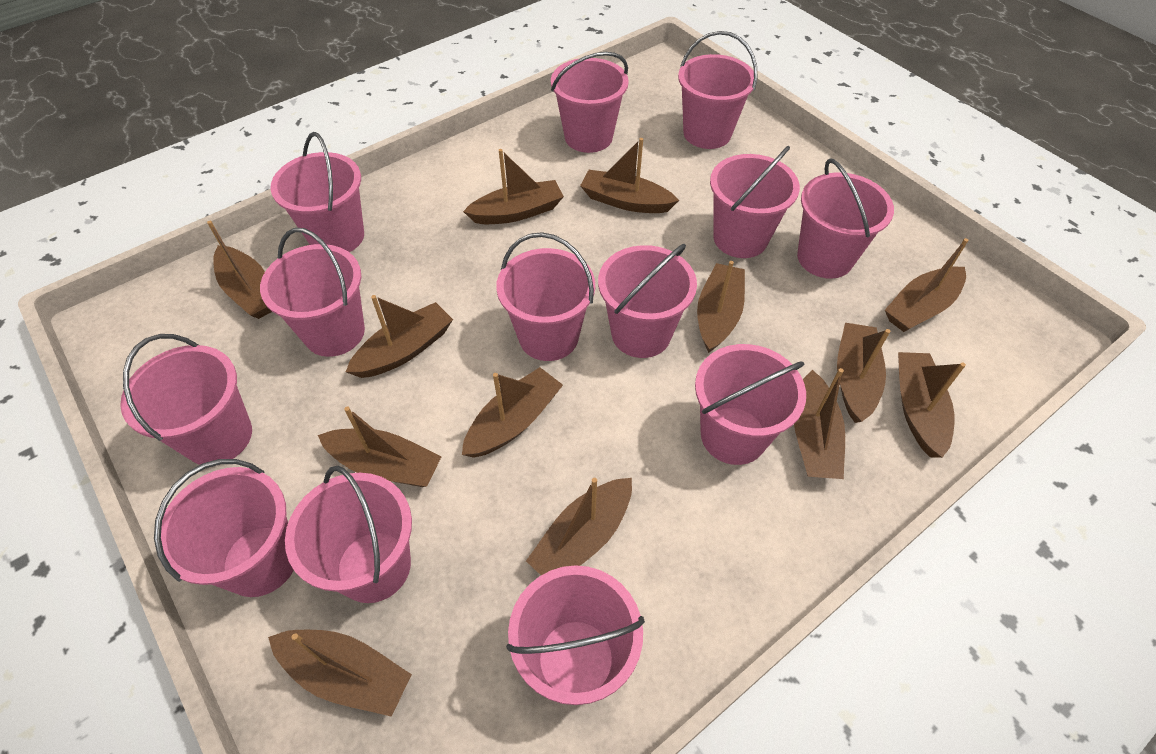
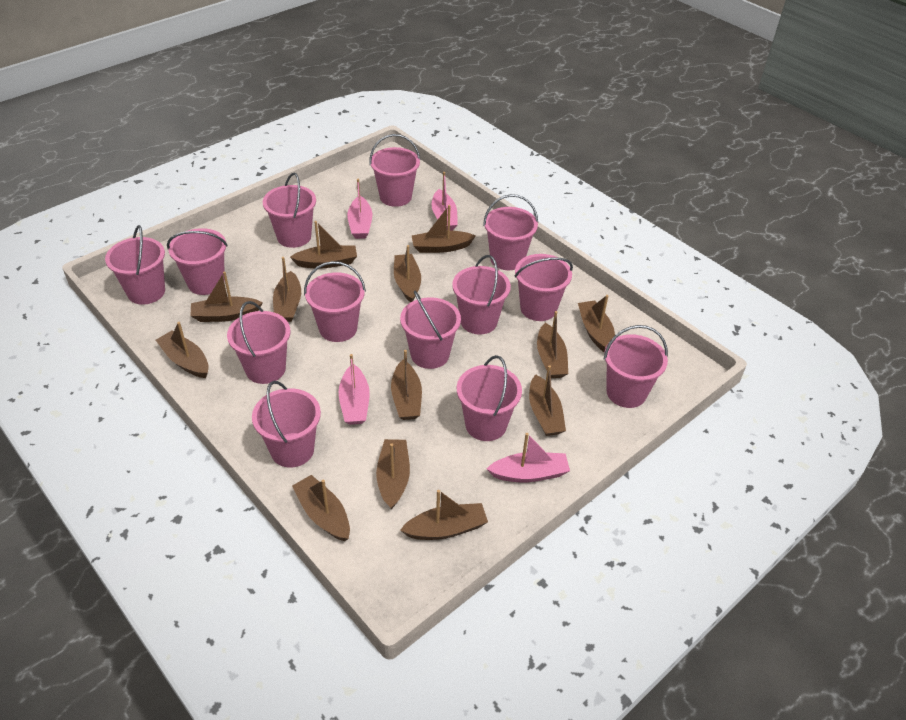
pink boat: 0 -> 4

